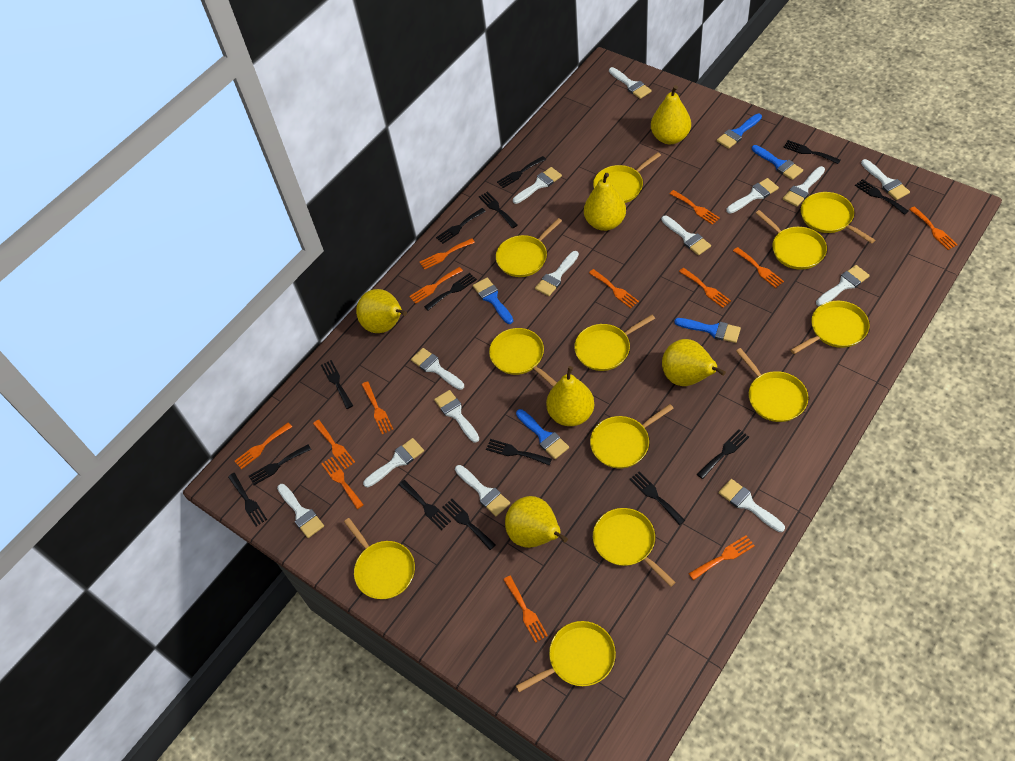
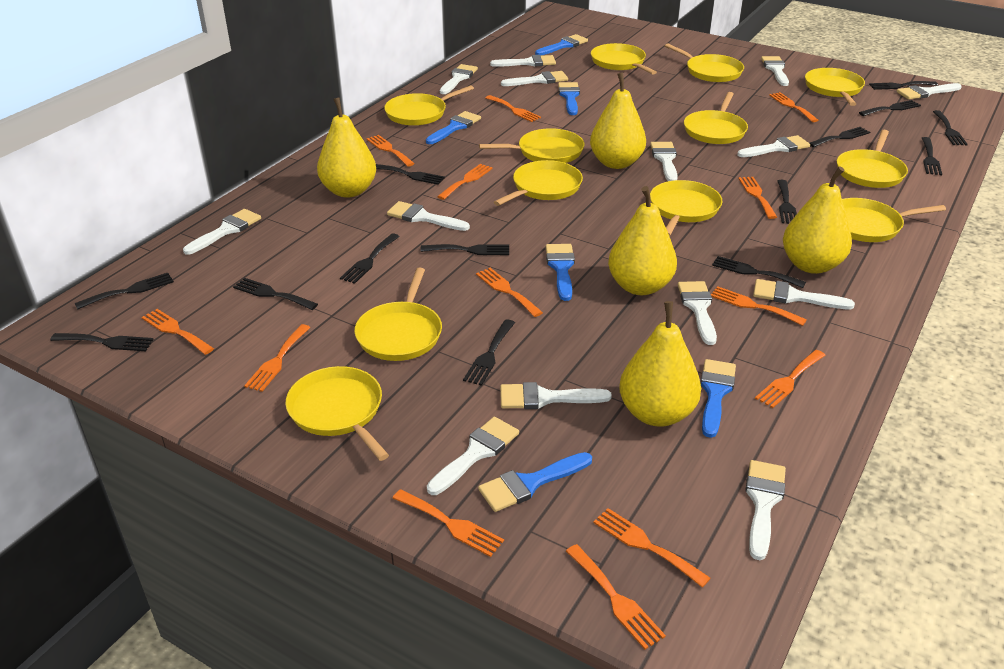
blue brush: 5 -> 6
yellow pear: 6 -> 5

